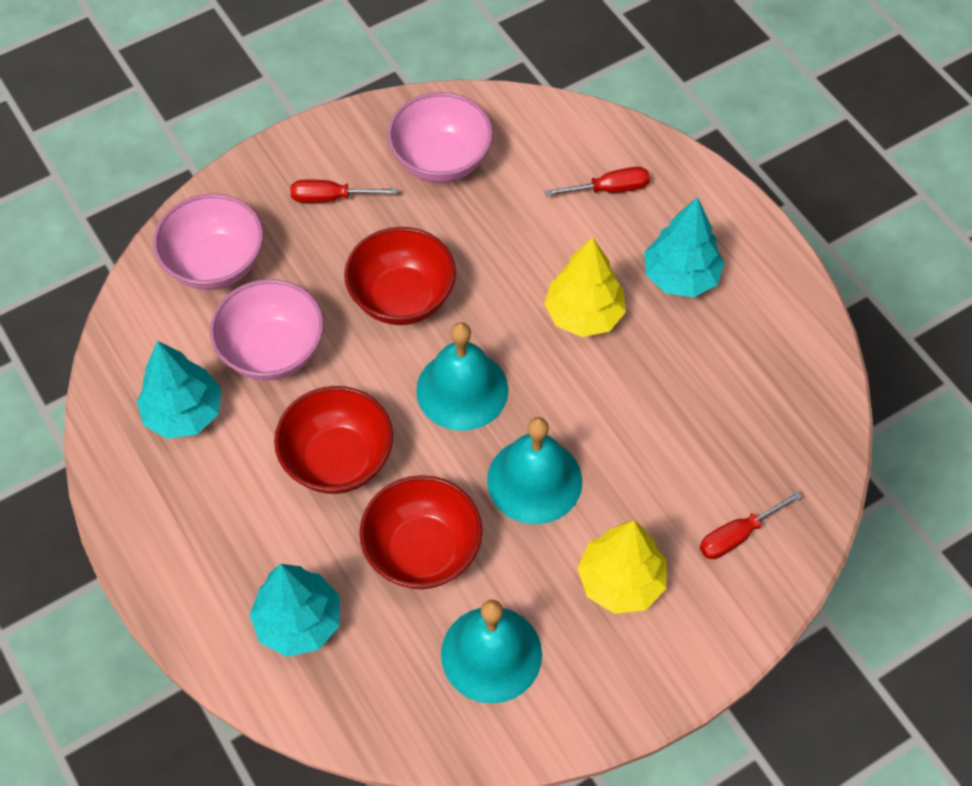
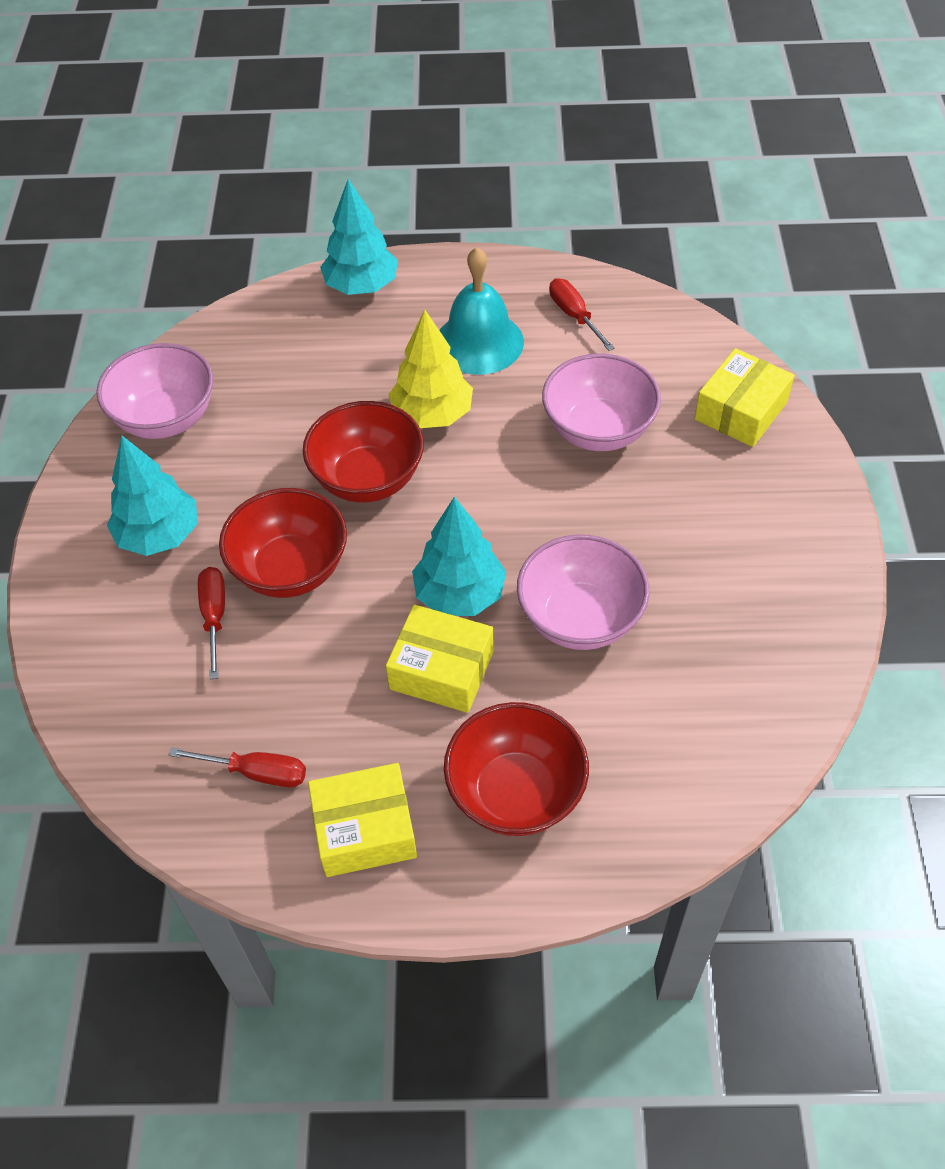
turquoise bell: 3 -> 1
yellow box: 0 -> 3
yellow tree: 2 -> 1

